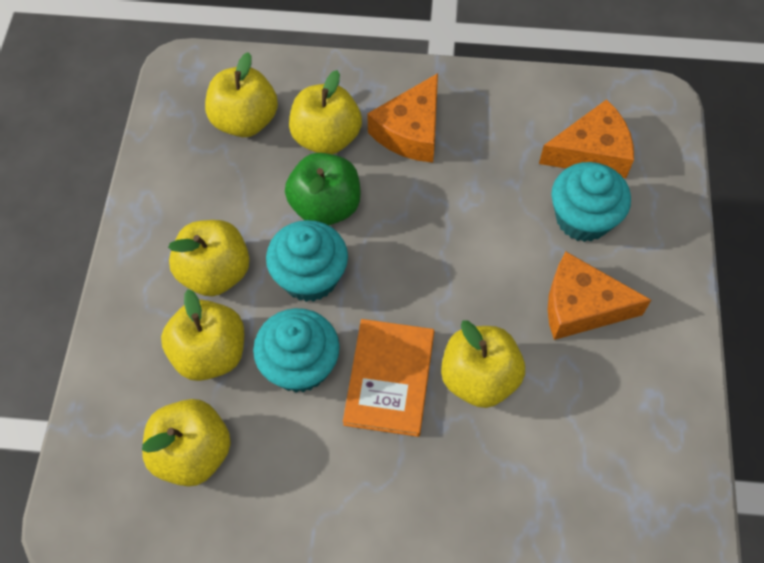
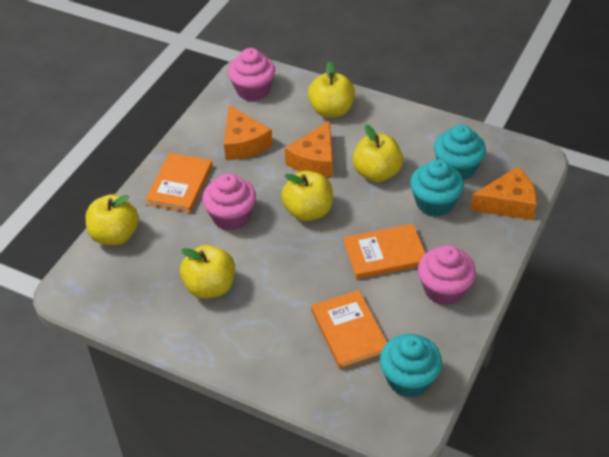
green apple: 1 -> 0
orange book: 1 -> 3
pink cupcake: 0 -> 3
yellow apple: 6 -> 5

